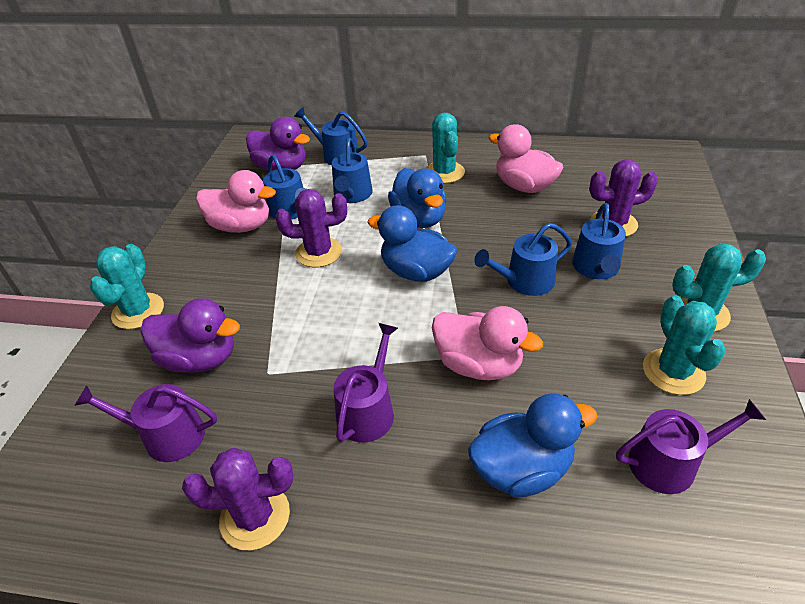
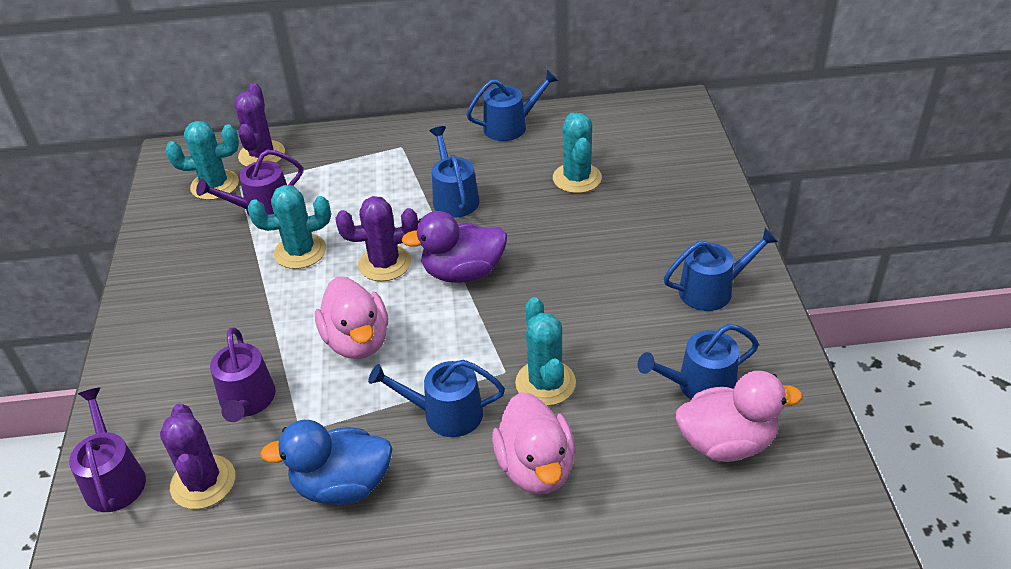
blue duck: 3 -> 1
purple duck: 2 -> 1

